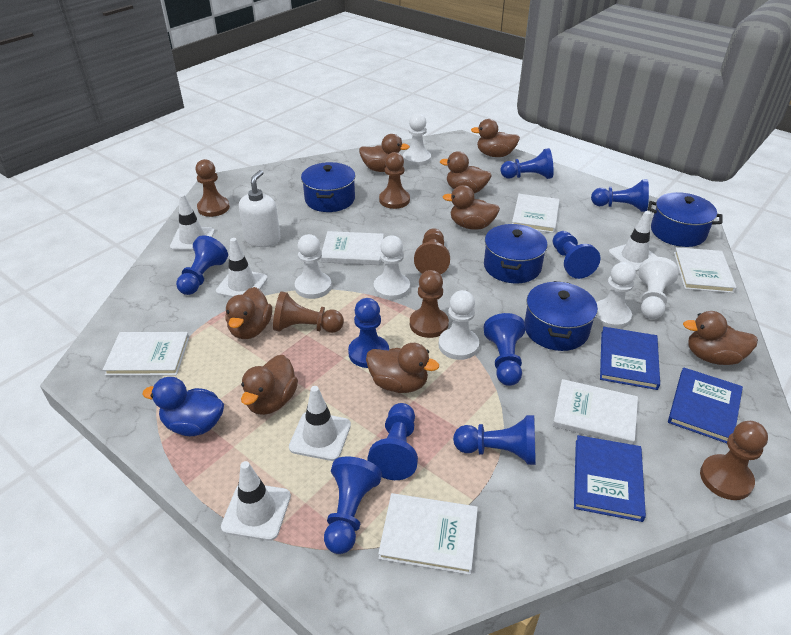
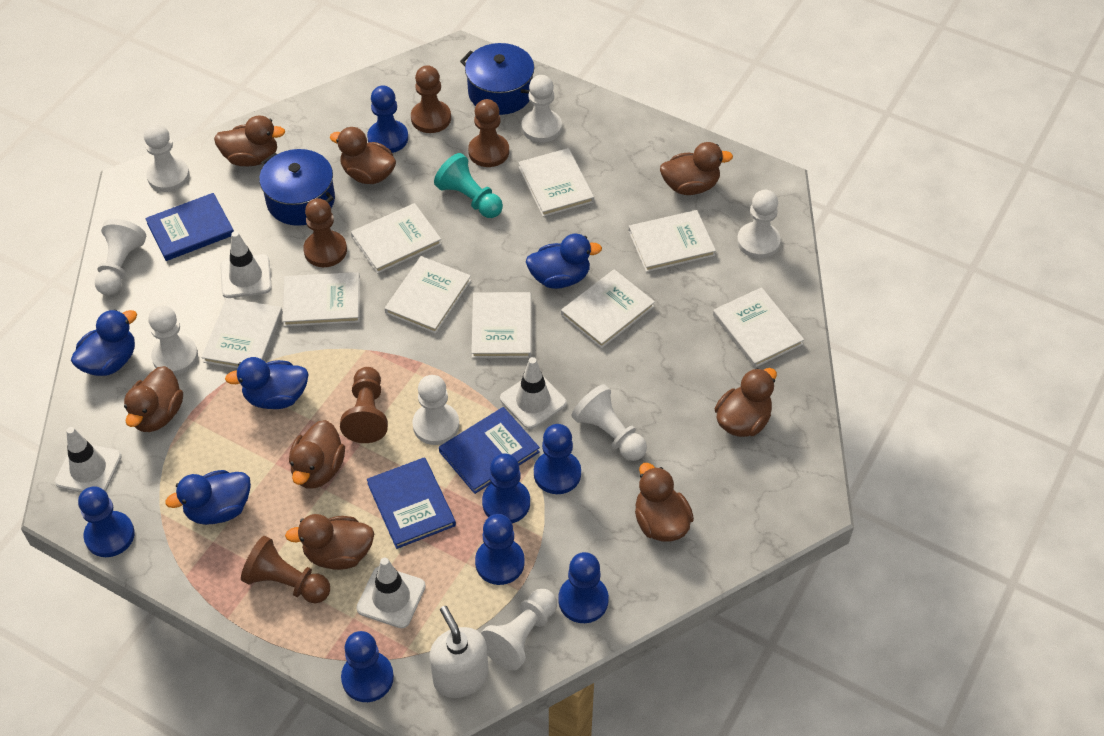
blue duck: 1 -> 4
blue pawn: 9 -> 7
blue pot: 4 -> 2
brown pawn: 6 -> 5
turquoise pawn: 0 -> 1
white book: 6 -> 9
white pawn: 6 -> 8
white traffic cone: 5 -> 4

